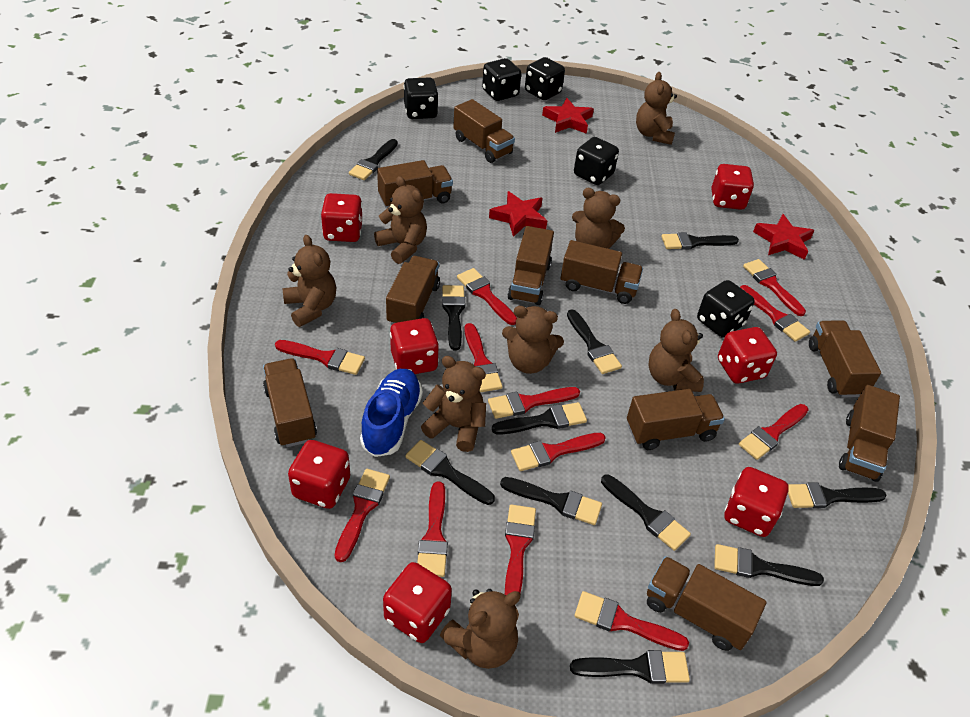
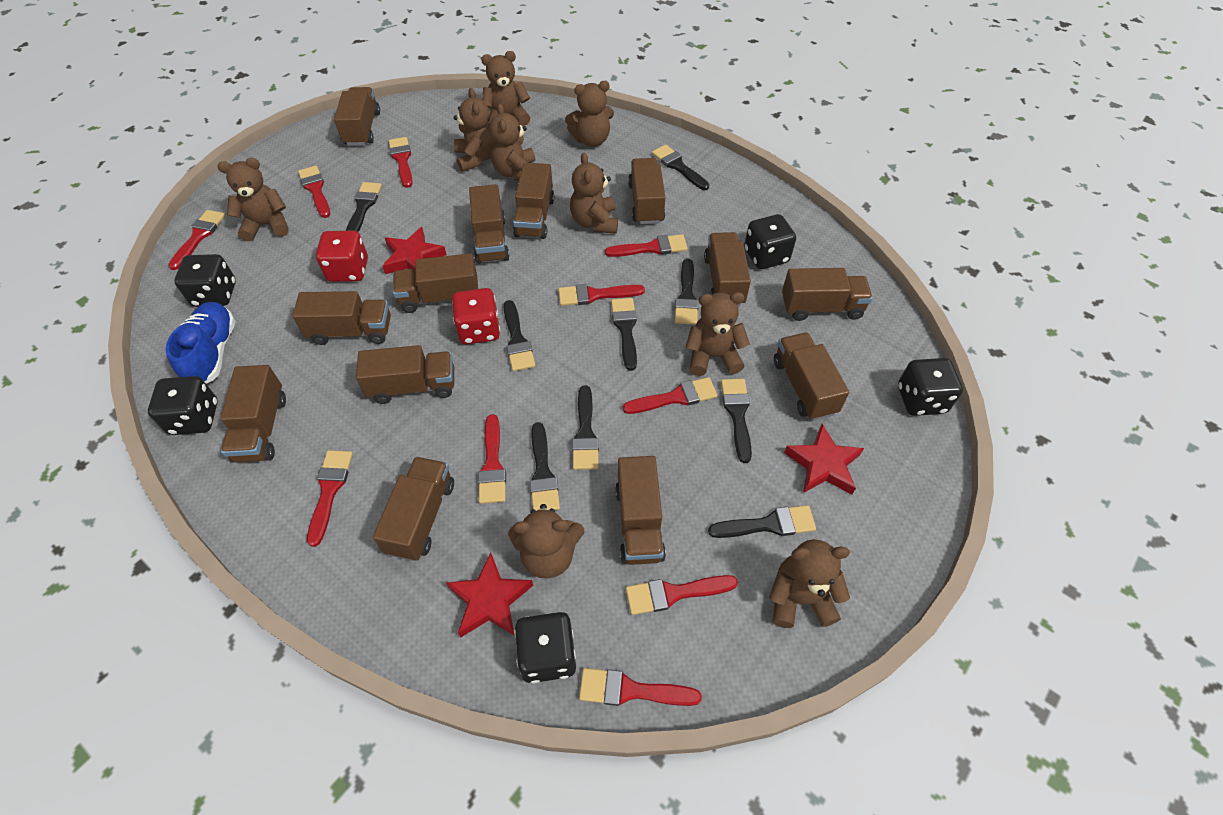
black brush: 11 -> 9
brown teddy bear: 8 -> 9
brown truck: 10 -> 13
red brush: 12 -> 10
red dice: 7 -> 2

